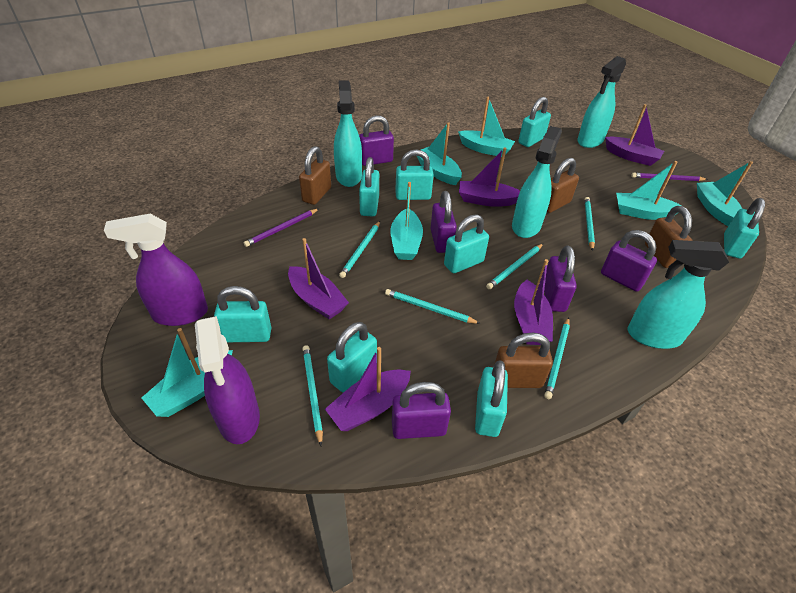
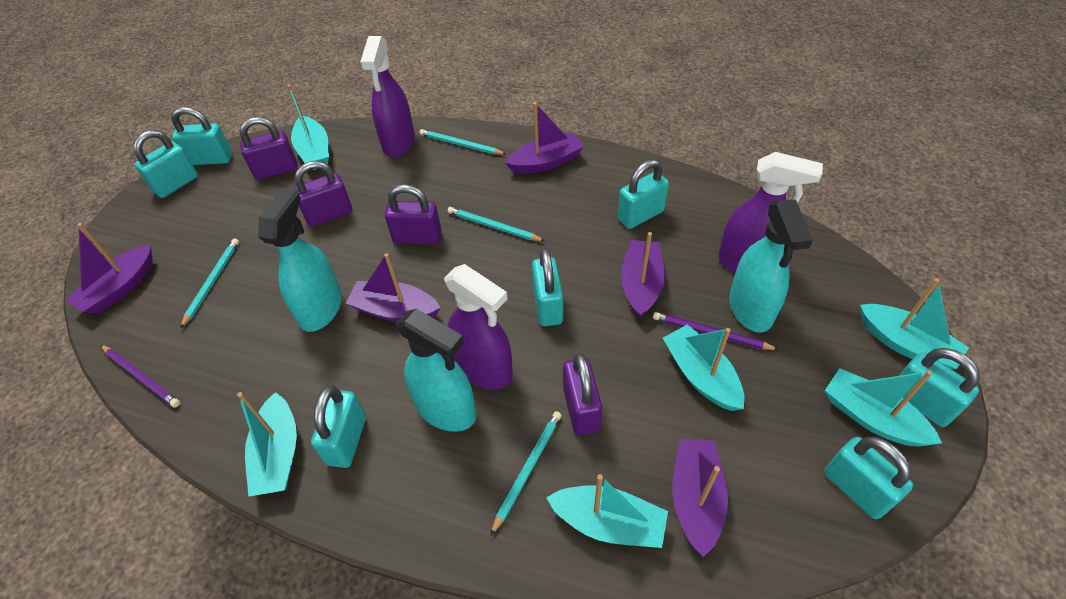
brown padlock: 4 -> 0
purple padlock: 5 -> 4
purple spray bottle: 2 -> 3
turquoise padlock: 8 -> 7
turquoise pencil: 6 -> 4
turquoise spray bottle: 4 -> 3

